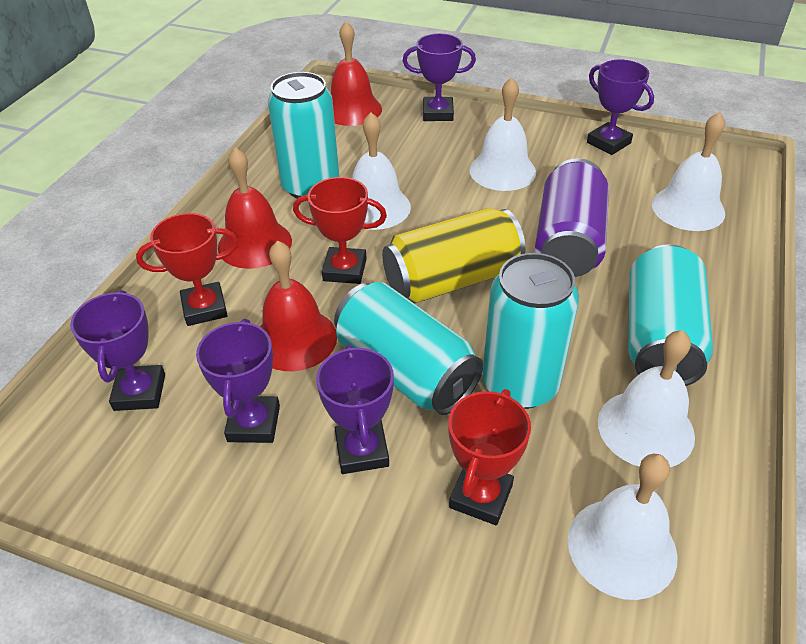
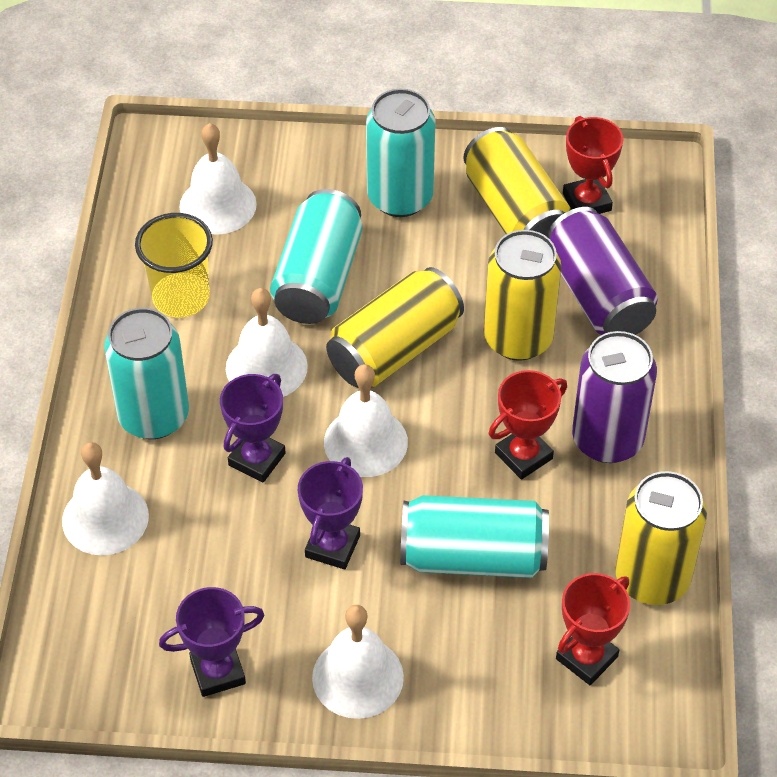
purple can: 1 -> 2
purple trophy: 5 -> 3
red bell: 3 -> 0
yellow can: 1 -> 4
yellow cup: 0 -> 1

